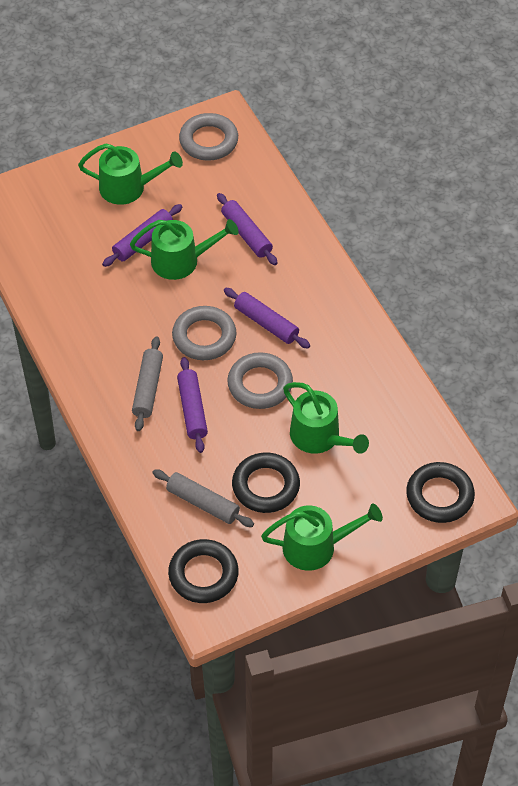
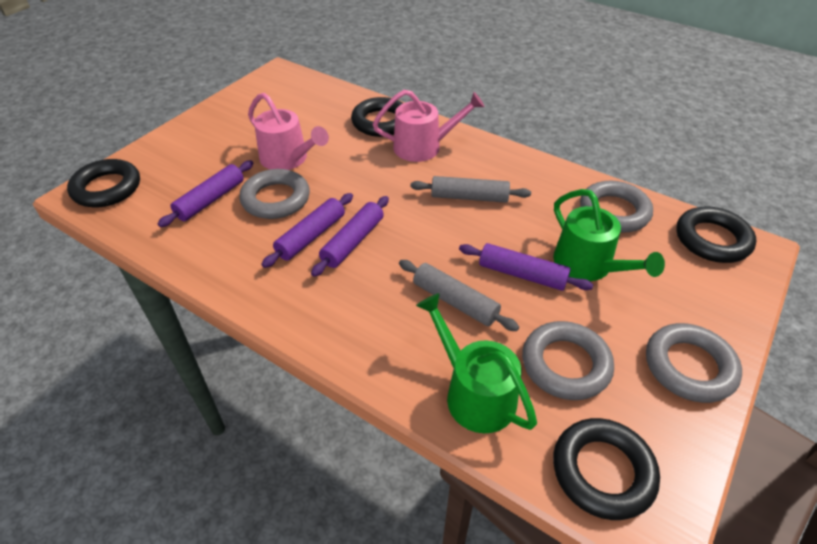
black ring: 3 -> 4
green watering can: 4 -> 2
grey ring: 3 -> 4
pink watering can: 0 -> 2

